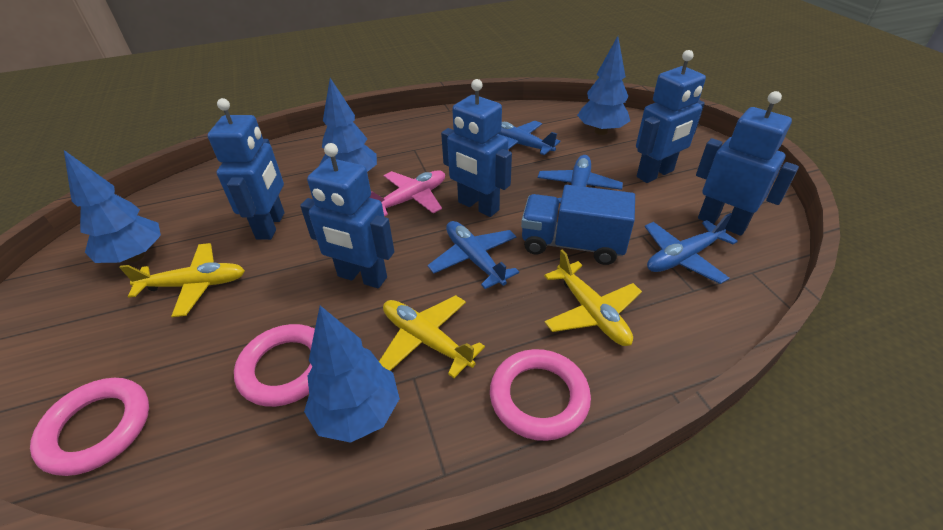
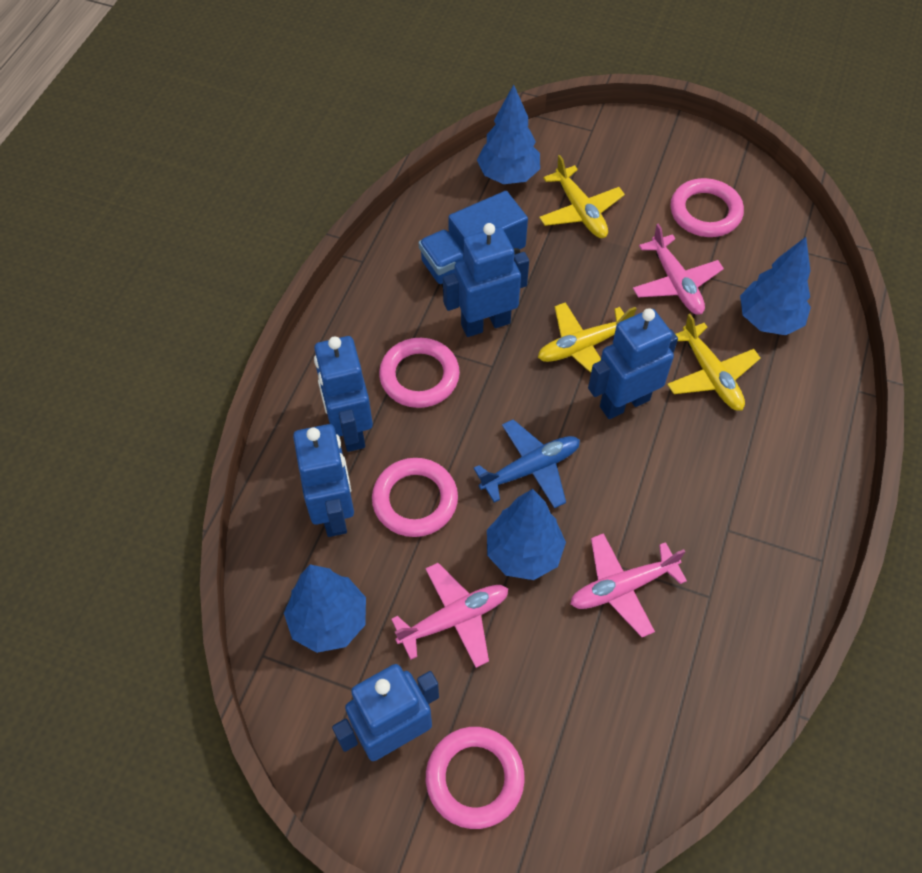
blue plane: 4 -> 1
pink plane: 1 -> 3
pink ring: 3 -> 4

